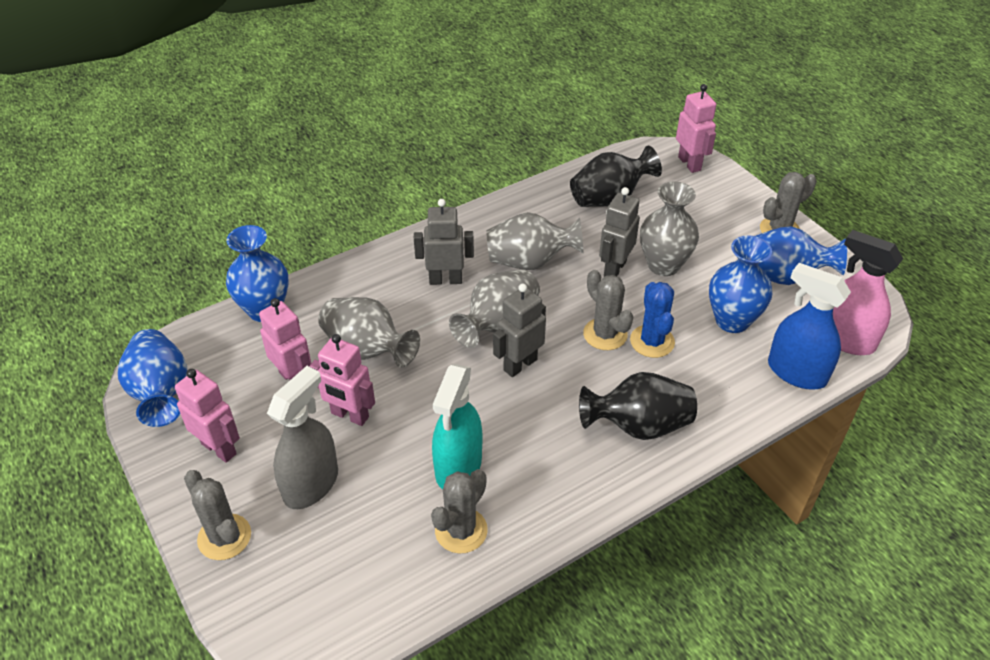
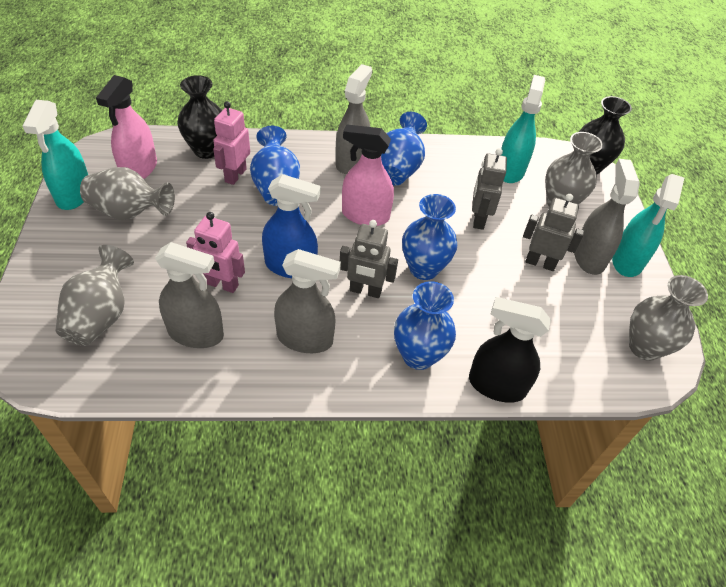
black spray bottle: 0 -> 1
blue cactus: 1 -> 0
grey cactus: 4 -> 0
grey spray bottle: 1 -> 4
pink robot: 4 -> 2
pink spray bottle: 1 -> 2
turquoise spray bottle: 1 -> 3

